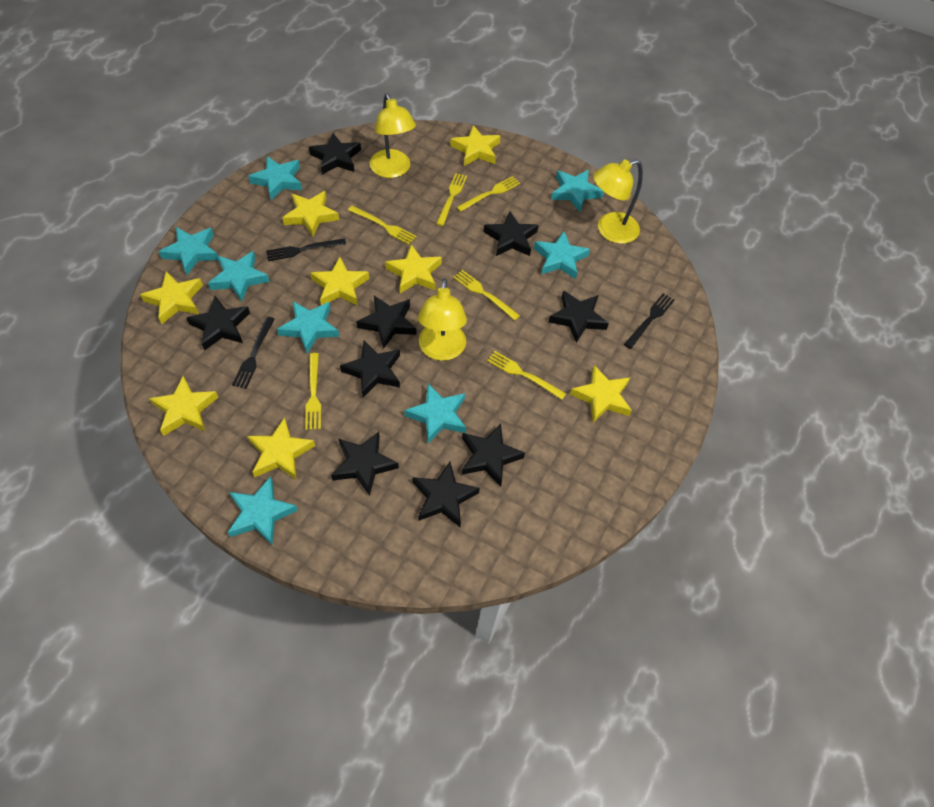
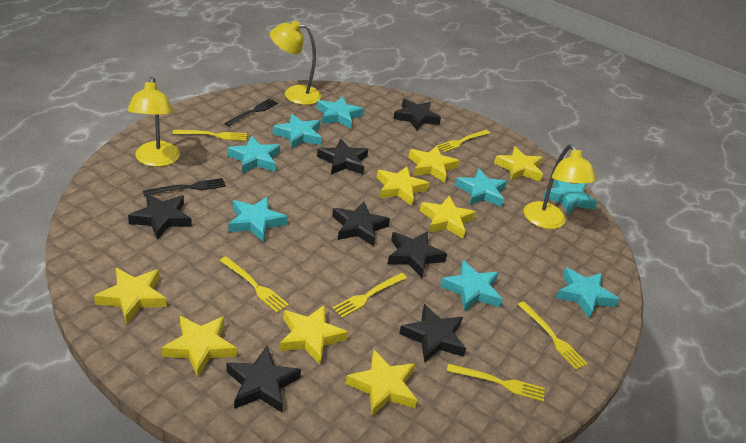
black fork: 3 -> 2
black star: 9 -> 7

